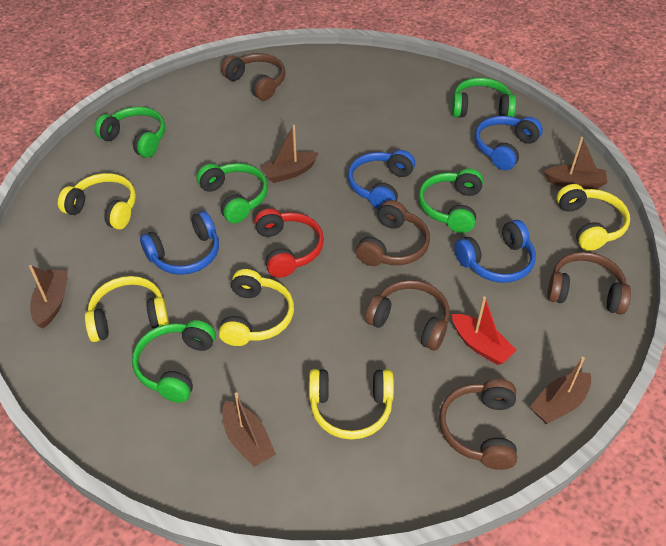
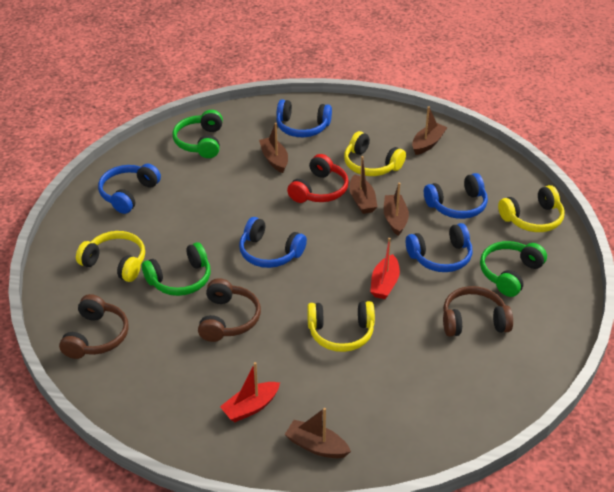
blue headphones: 4 -> 5
brown headphones: 5 -> 3
green headphones: 5 -> 3
red boat: 1 -> 2
yellow headphones: 5 -> 4

